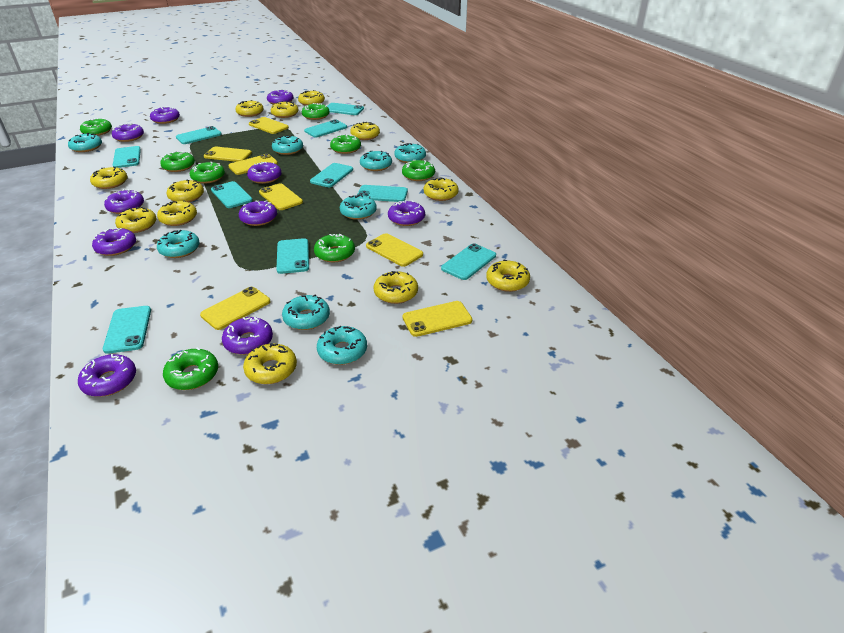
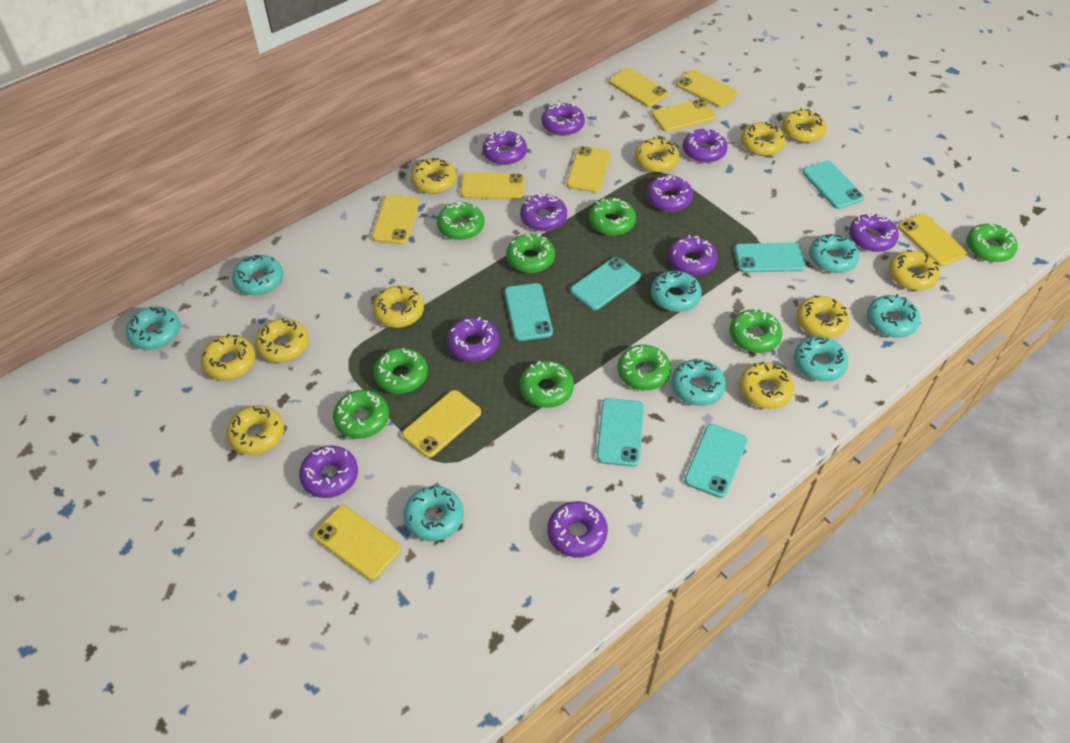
green donut: 8 -> 9
turquoise phone: 10 -> 6
yellow donut: 12 -> 11
yellow phone: 7 -> 9

